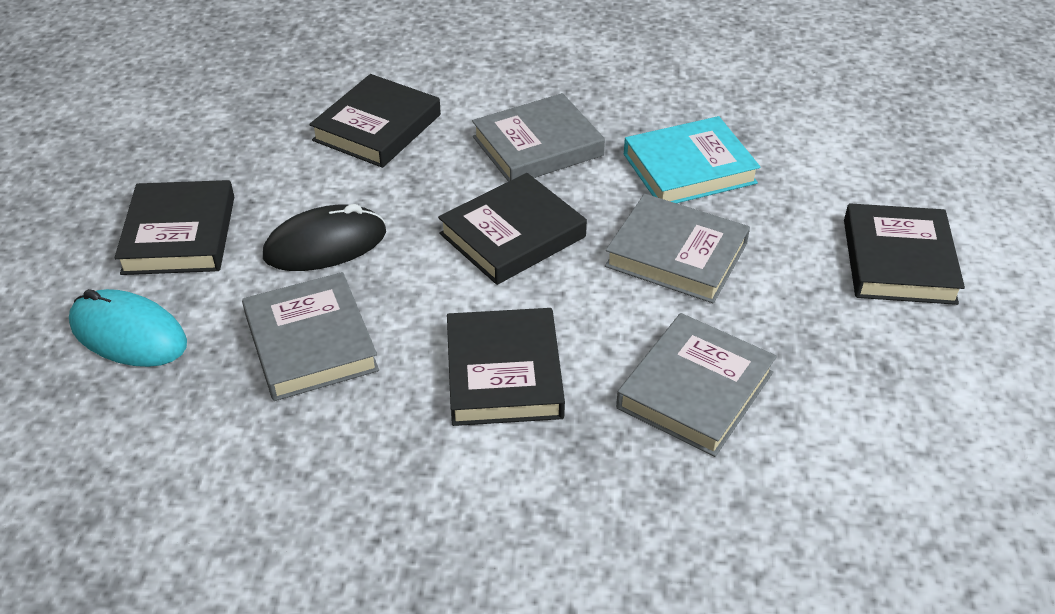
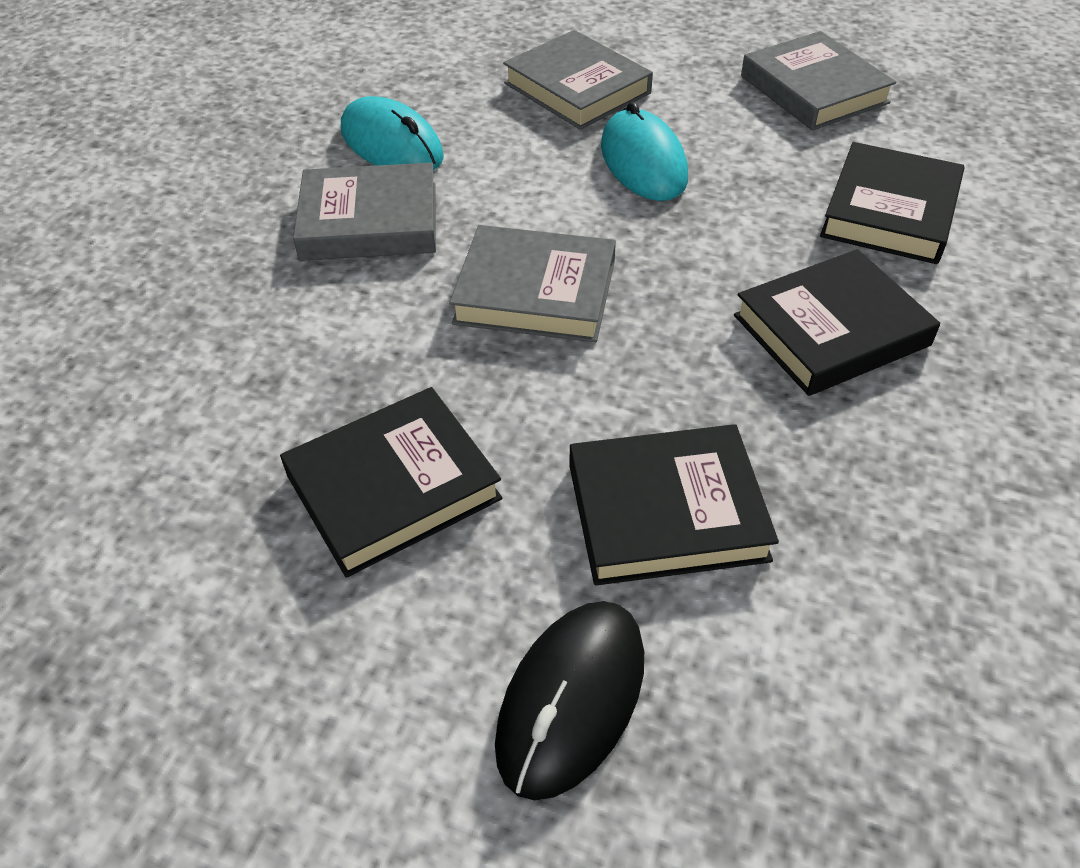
black book: 5 -> 4
turquoise book: 1 -> 0
turquoise mouse: 1 -> 2

